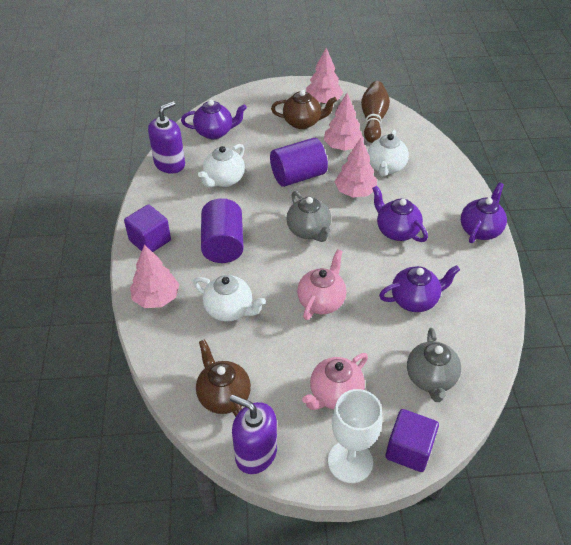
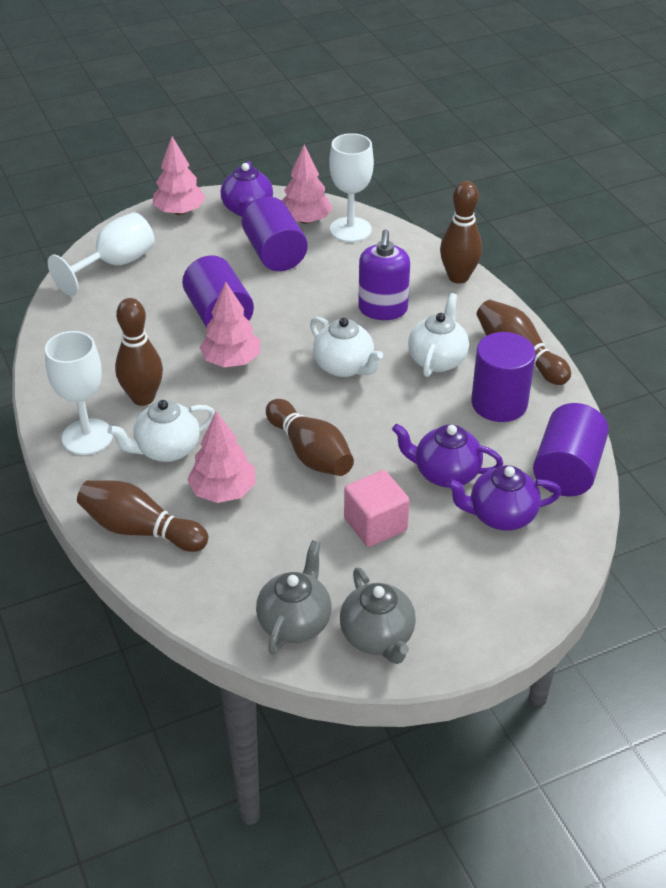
brown bowling pin: 1 -> 5
brown teapot: 2 -> 0
pink cube: 0 -> 1
pink teapot: 2 -> 0
purple cube: 2 -> 0
purple cylinder: 2 -> 4
purple soap dispenser: 2 -> 1
purple teapot: 4 -> 3
white goblet: 1 -> 3

